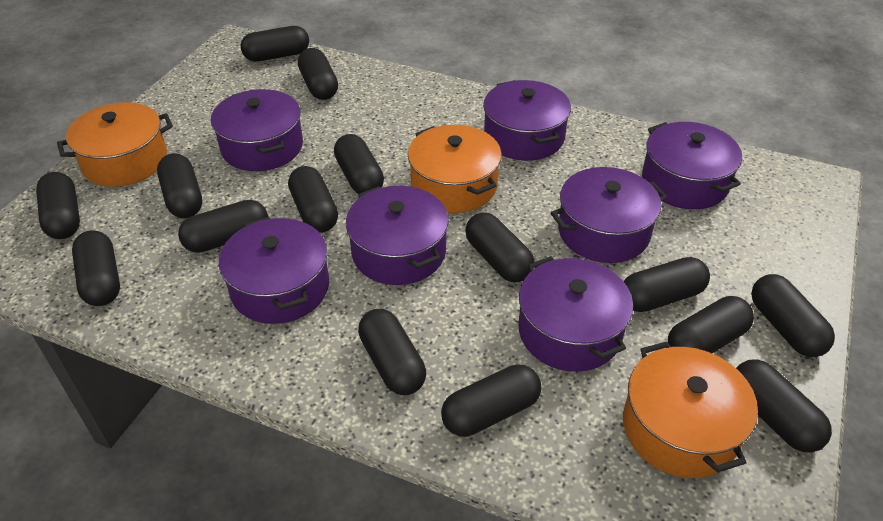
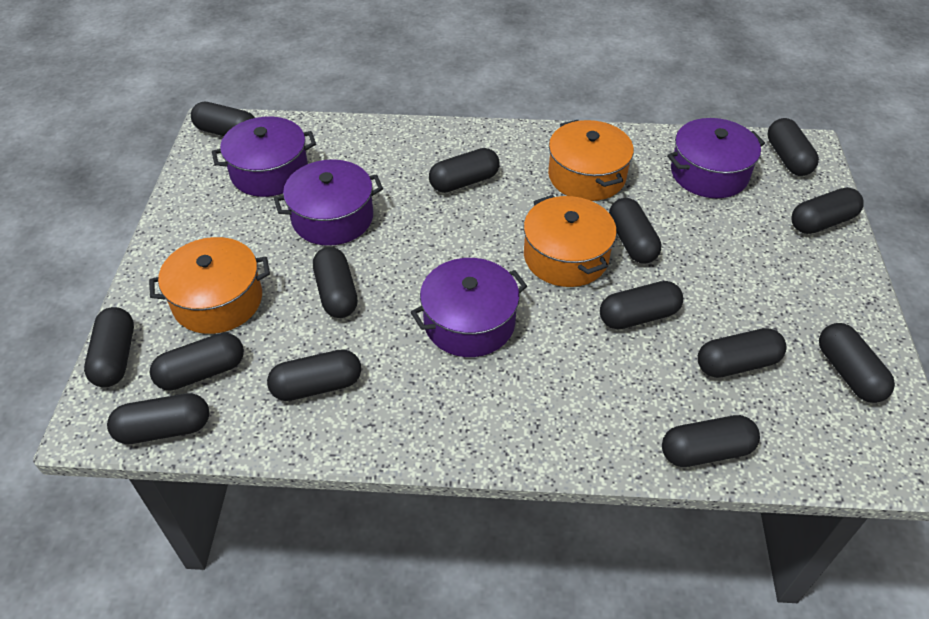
black capsule: 15 -> 14
purple pot: 7 -> 4

